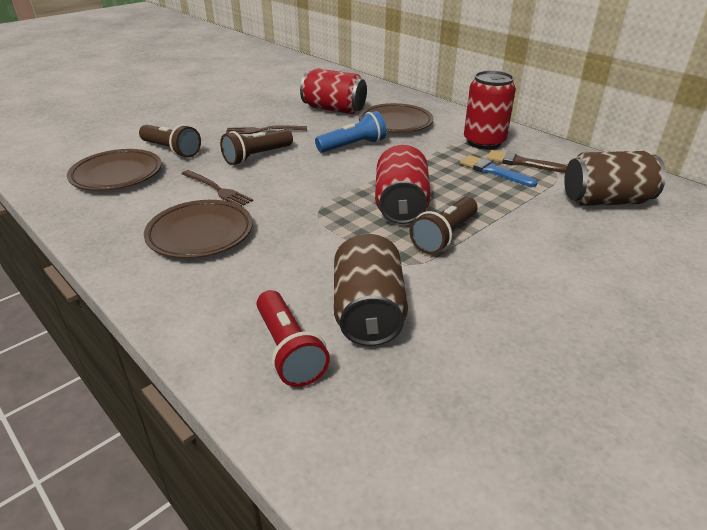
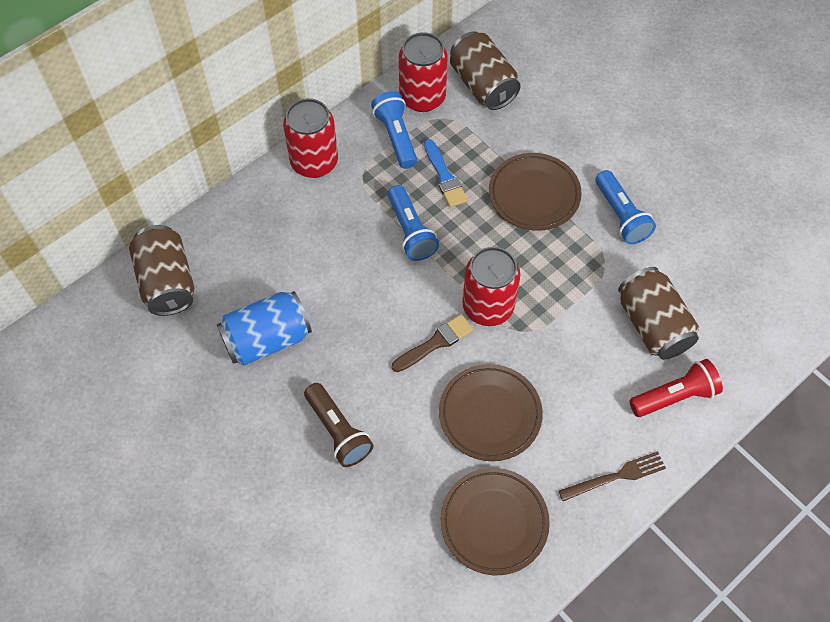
blue can: 0 -> 1
blue flashlight: 1 -> 3
brown can: 2 -> 3
brown flashlight: 3 -> 1
brown fork: 2 -> 1

